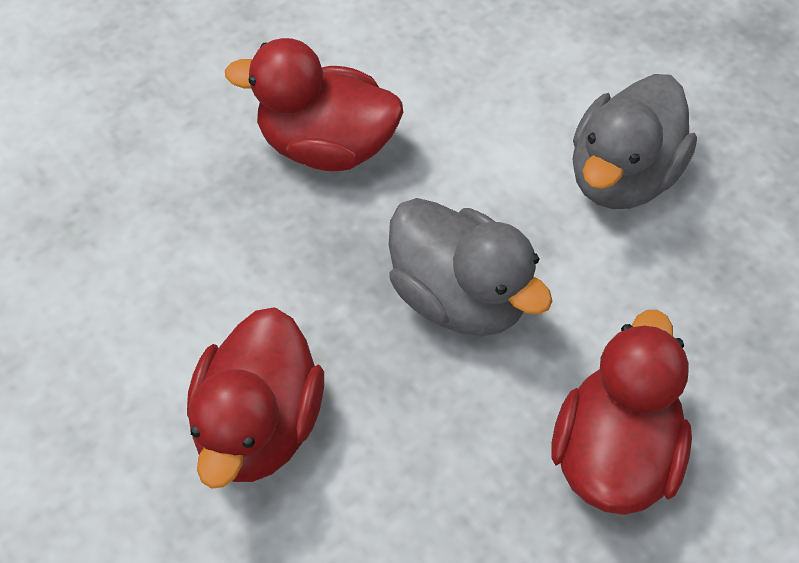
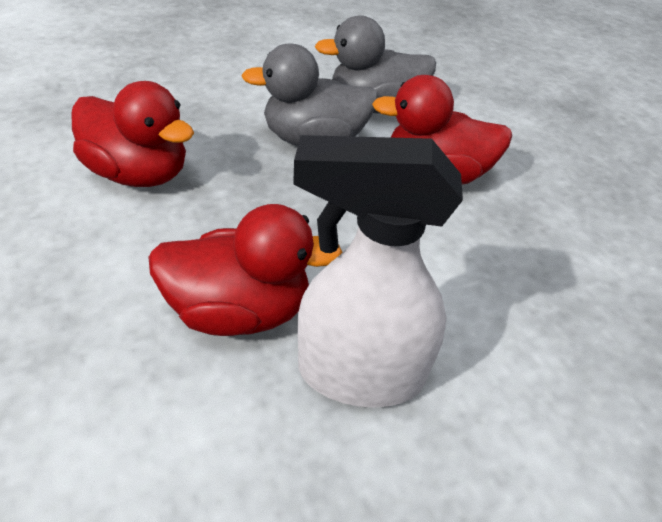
white spray bottle: 0 -> 1

